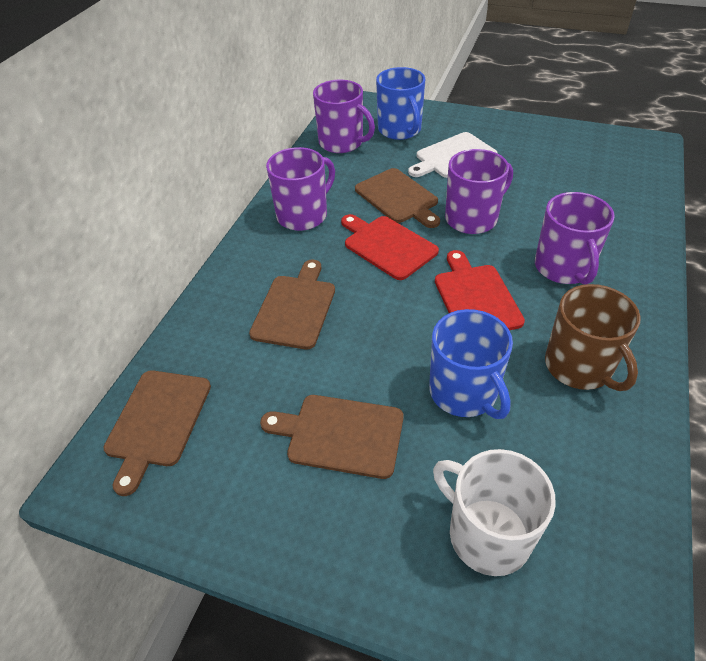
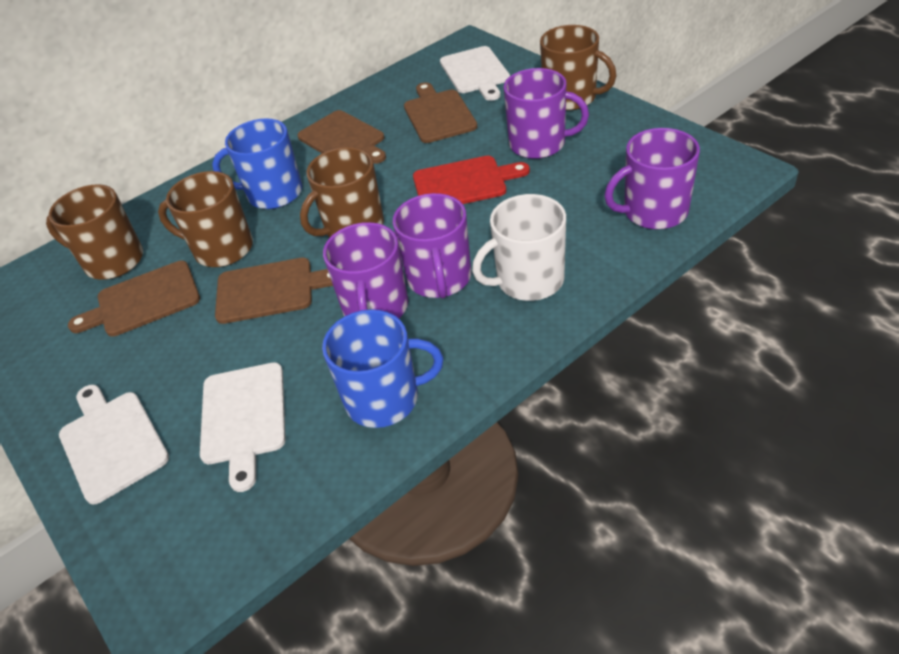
brown mug: 1 -> 4
red cutting board: 2 -> 1
white cutting board: 1 -> 3

